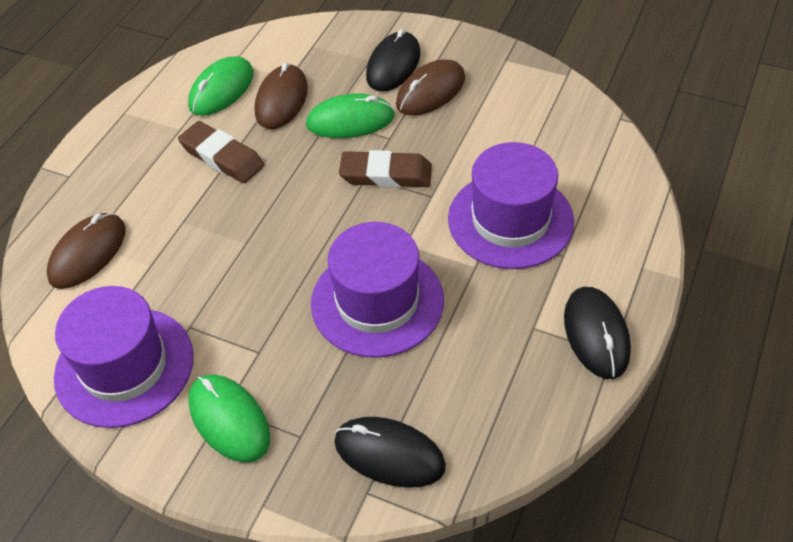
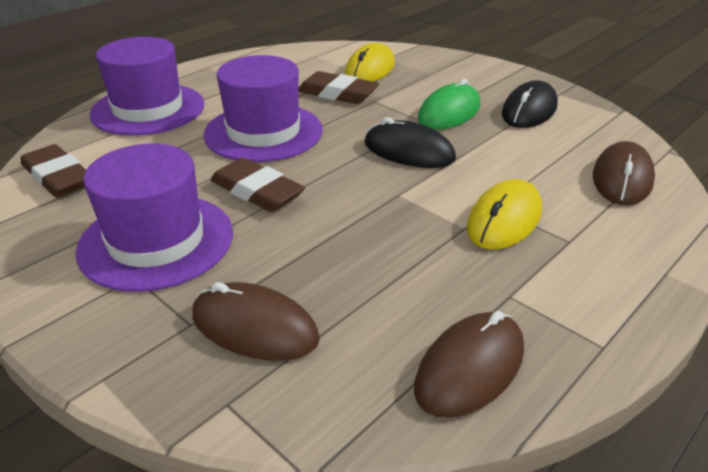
black mouse: 3 -> 2
brown eraser: 2 -> 3
green mouse: 3 -> 1
yellow mouse: 0 -> 2

